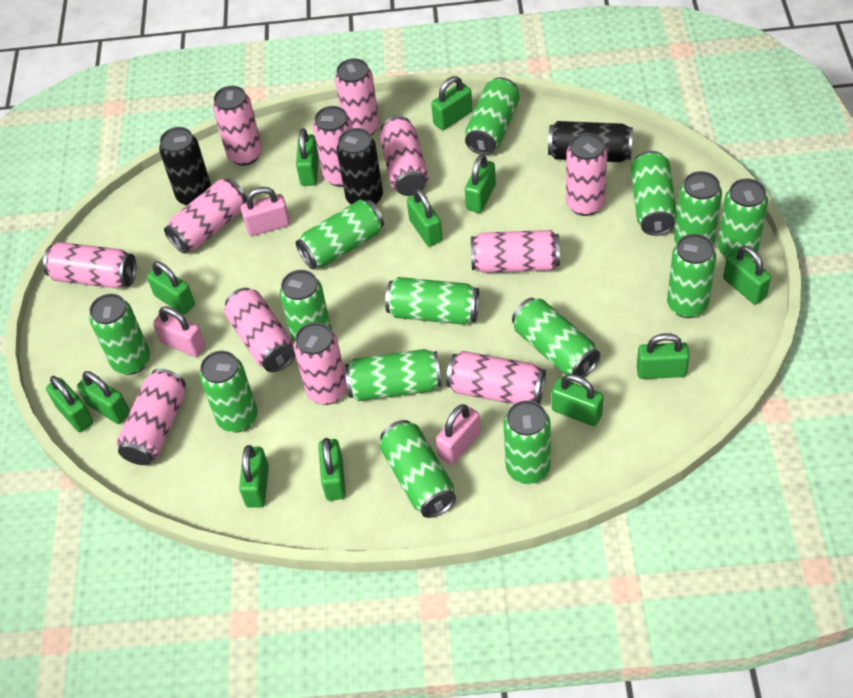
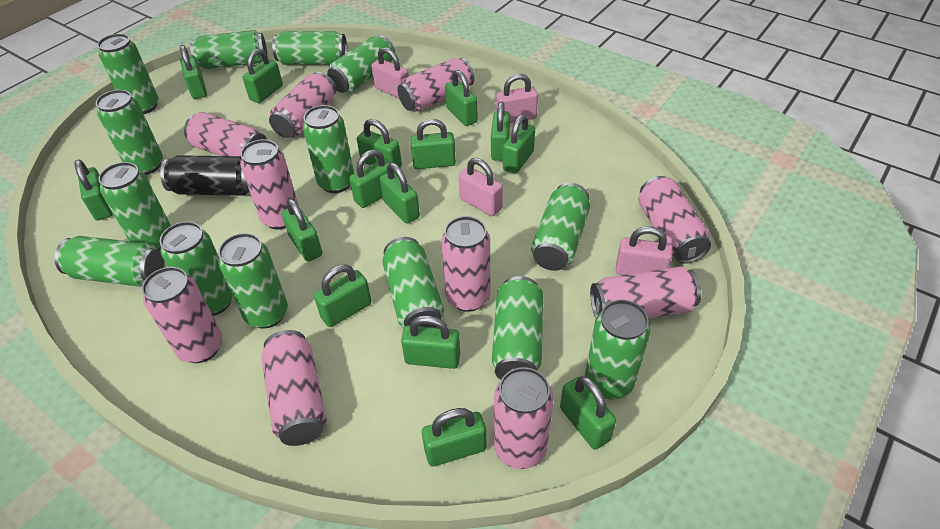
black can: 3 -> 1
green padlock: 12 -> 15
pink can: 12 -> 10
pink padlock: 3 -> 4

